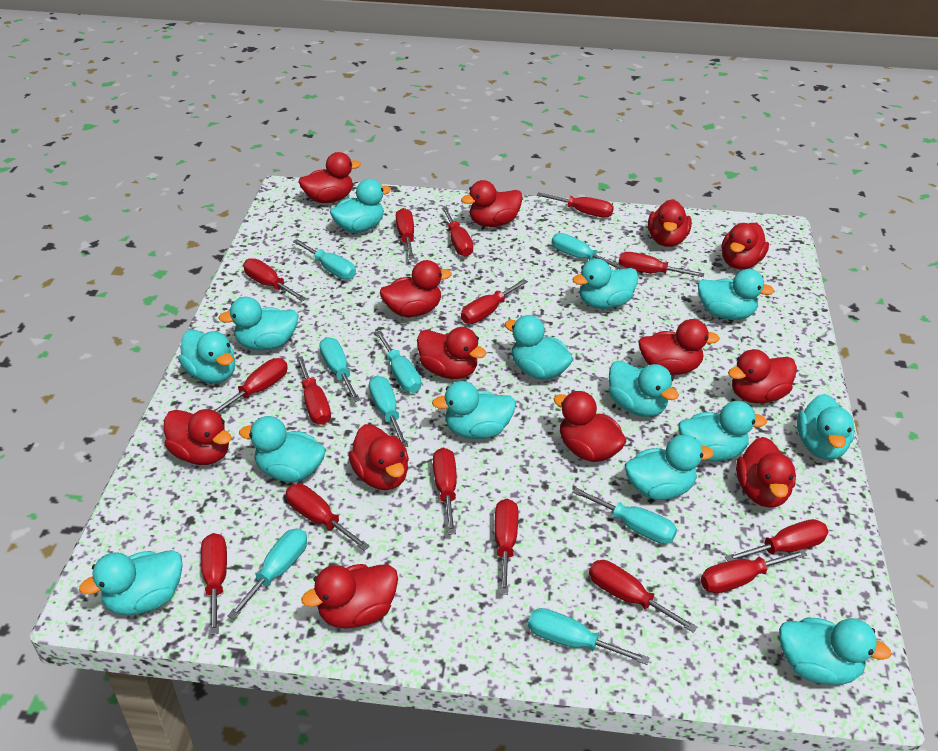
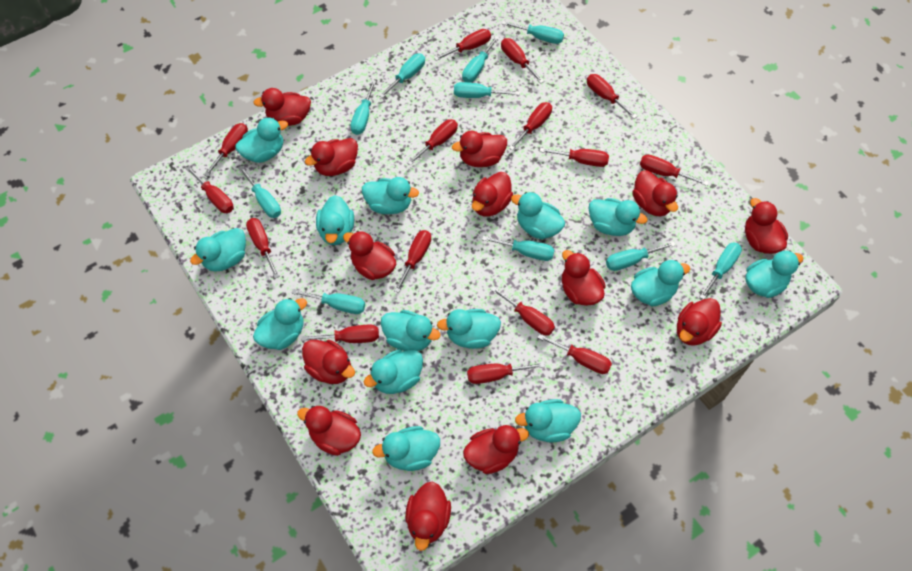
turquoise screwdriver: 8 -> 10

